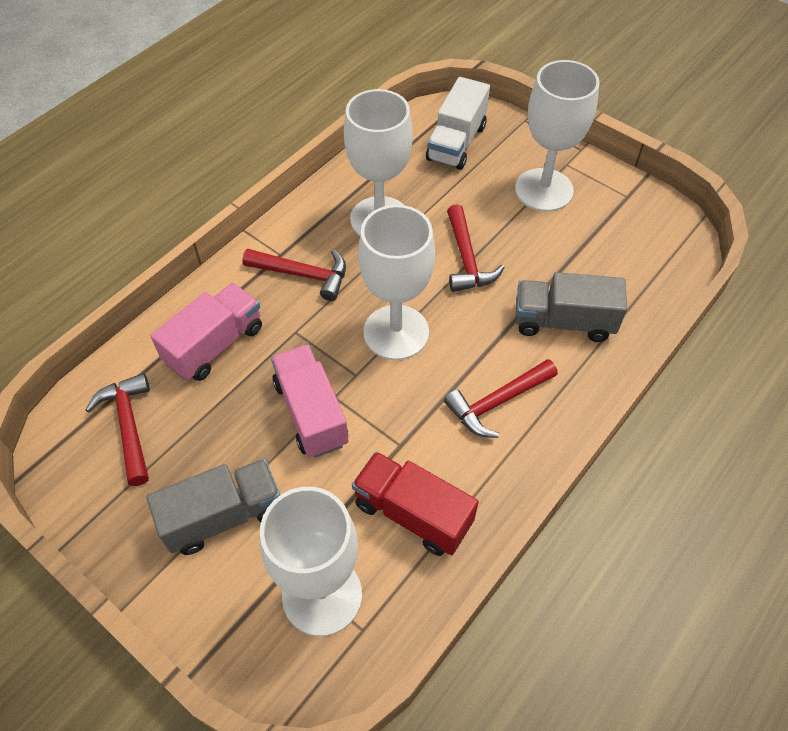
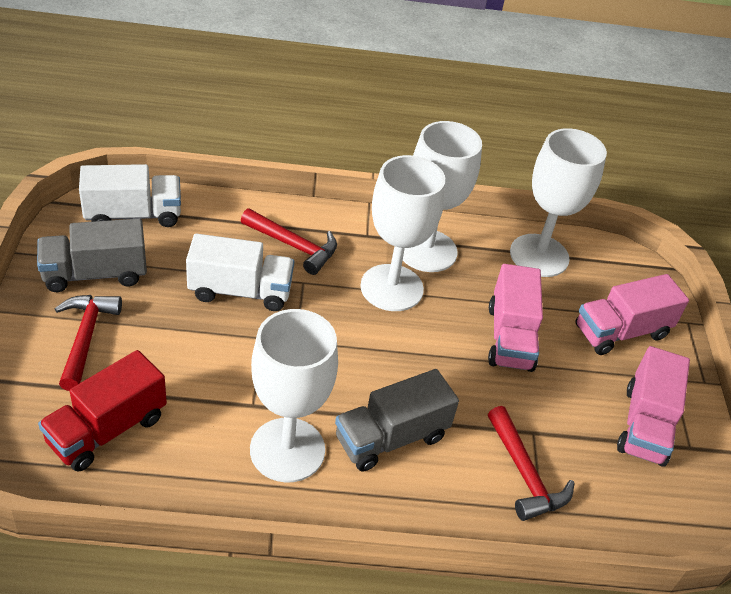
pink truck: 2 -> 3
red hammer: 4 -> 3
white truck: 1 -> 2

